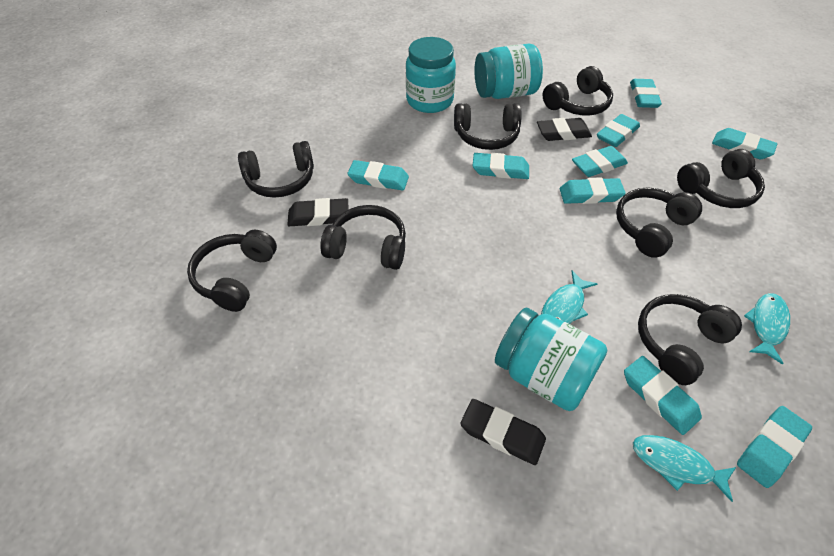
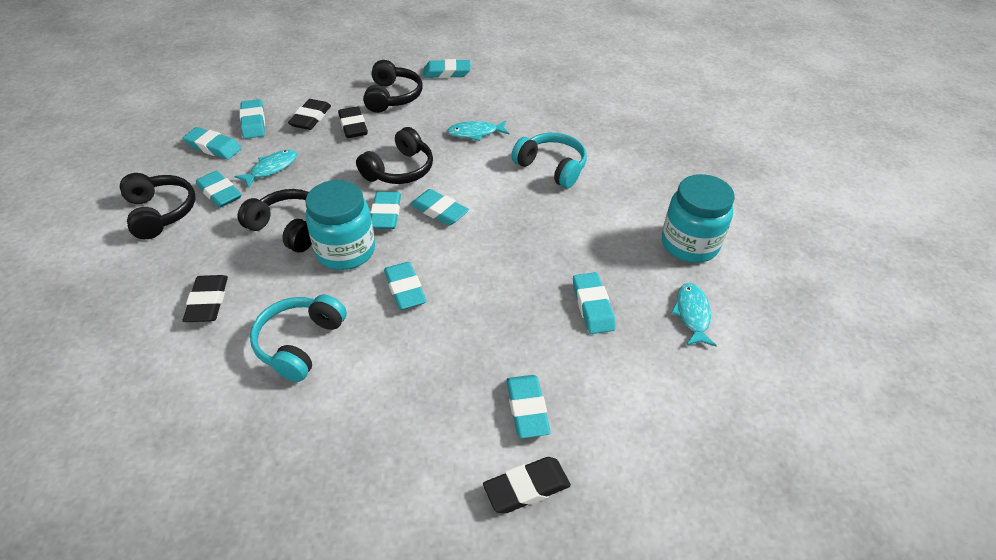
black eraser: 3 -> 4
black headphones: 8 -> 4
turquoise headphones: 0 -> 2
turquoise jar: 3 -> 2

